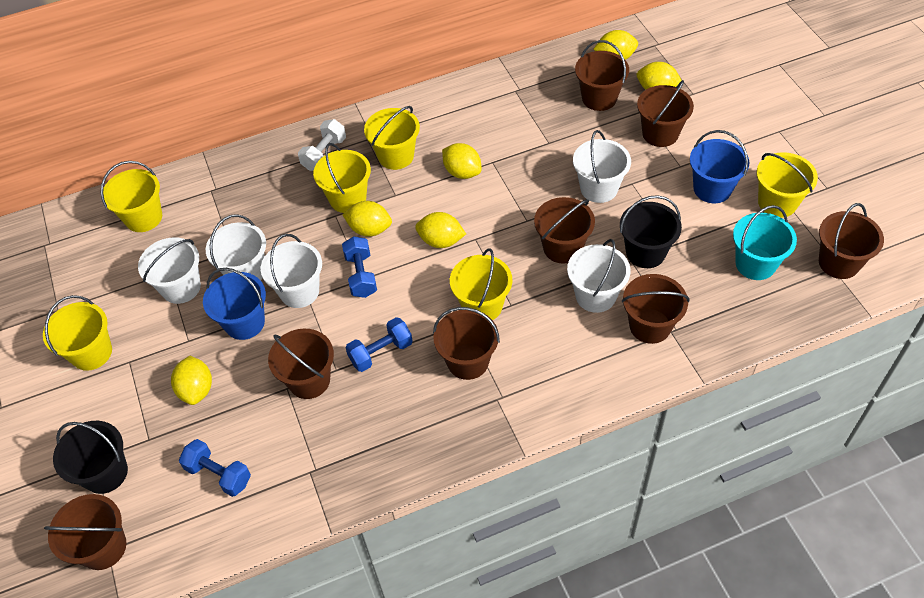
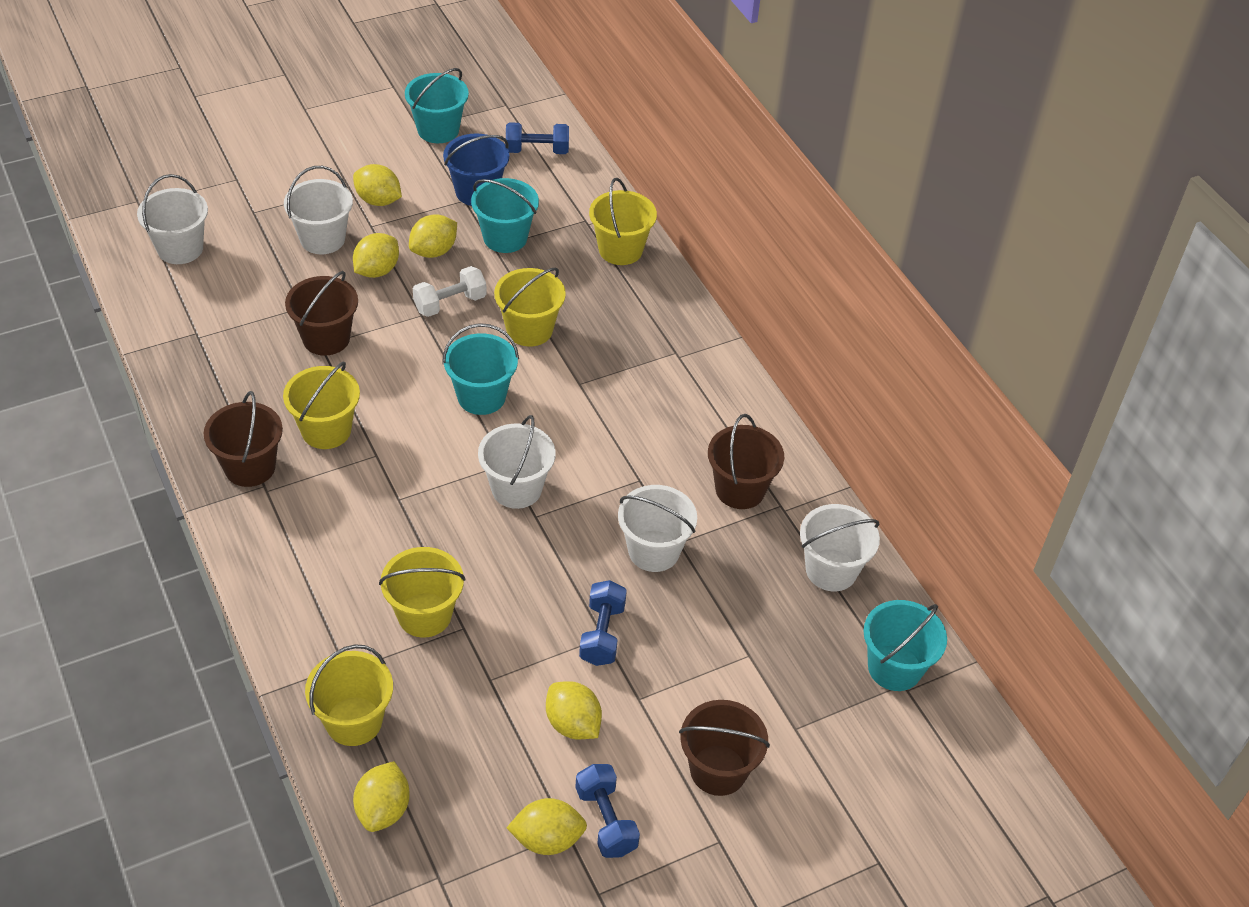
black bucket: 2 -> 0
blue bucket: 2 -> 1
brown bucket: 8 -> 4
turquoise bucket: 1 -> 4
yellow bucket: 6 -> 5

